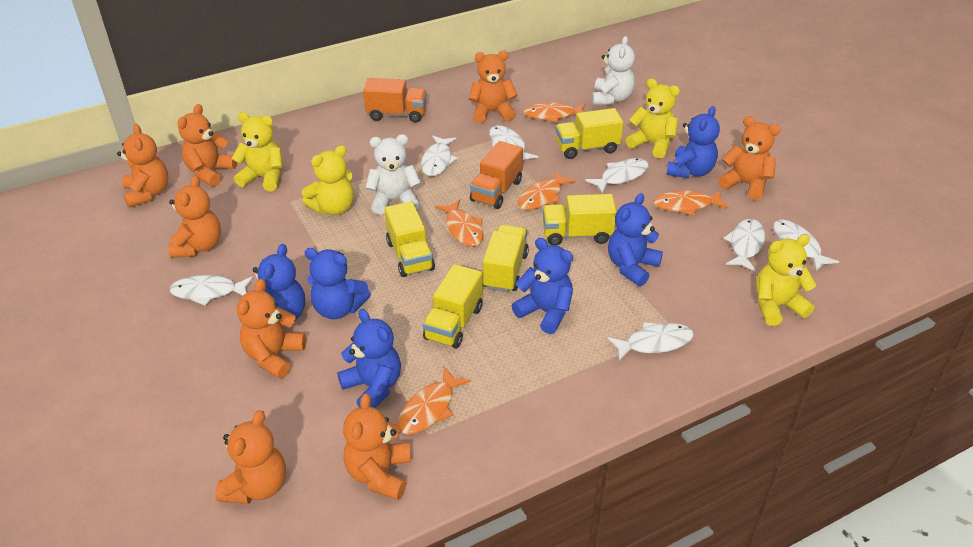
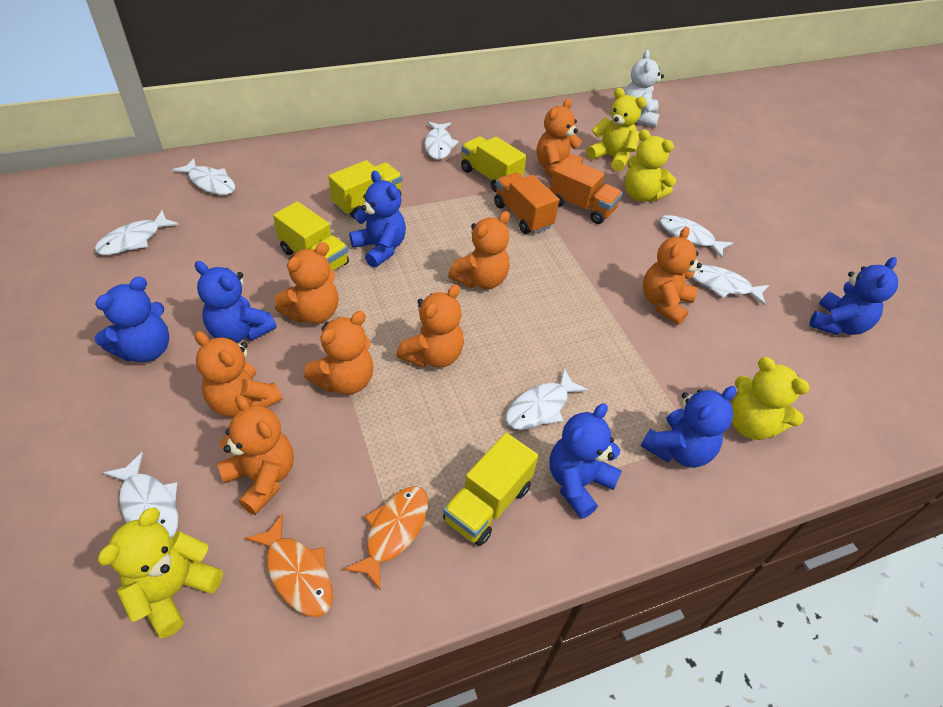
orange fish: 5 -> 2
white teddy bear: 2 -> 1
yellow truck: 5 -> 4

